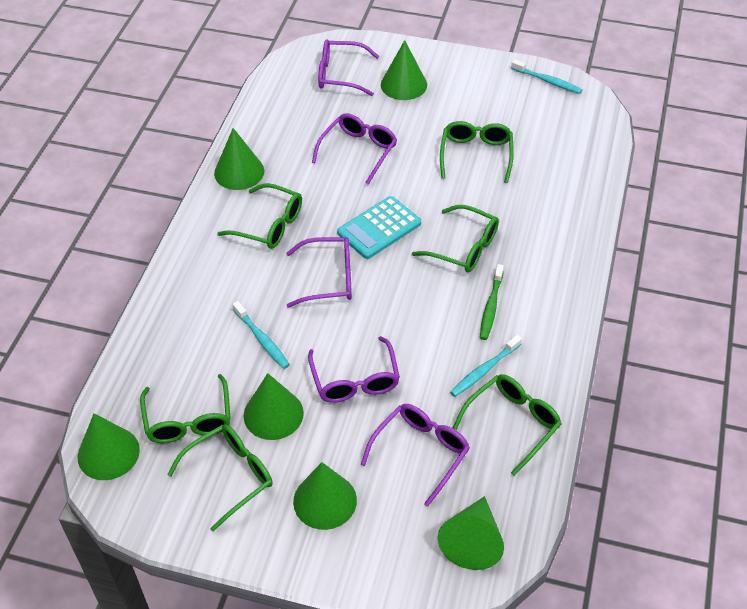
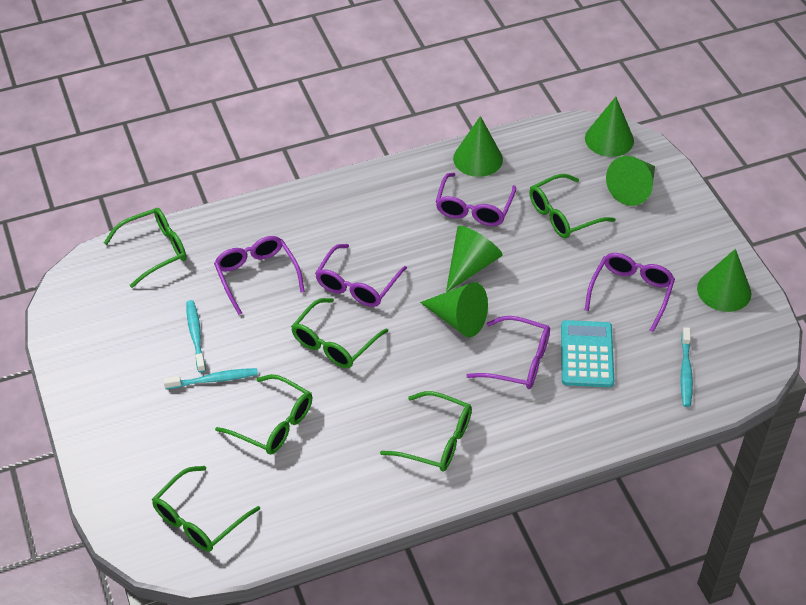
green toothbrush: 1 -> 0

